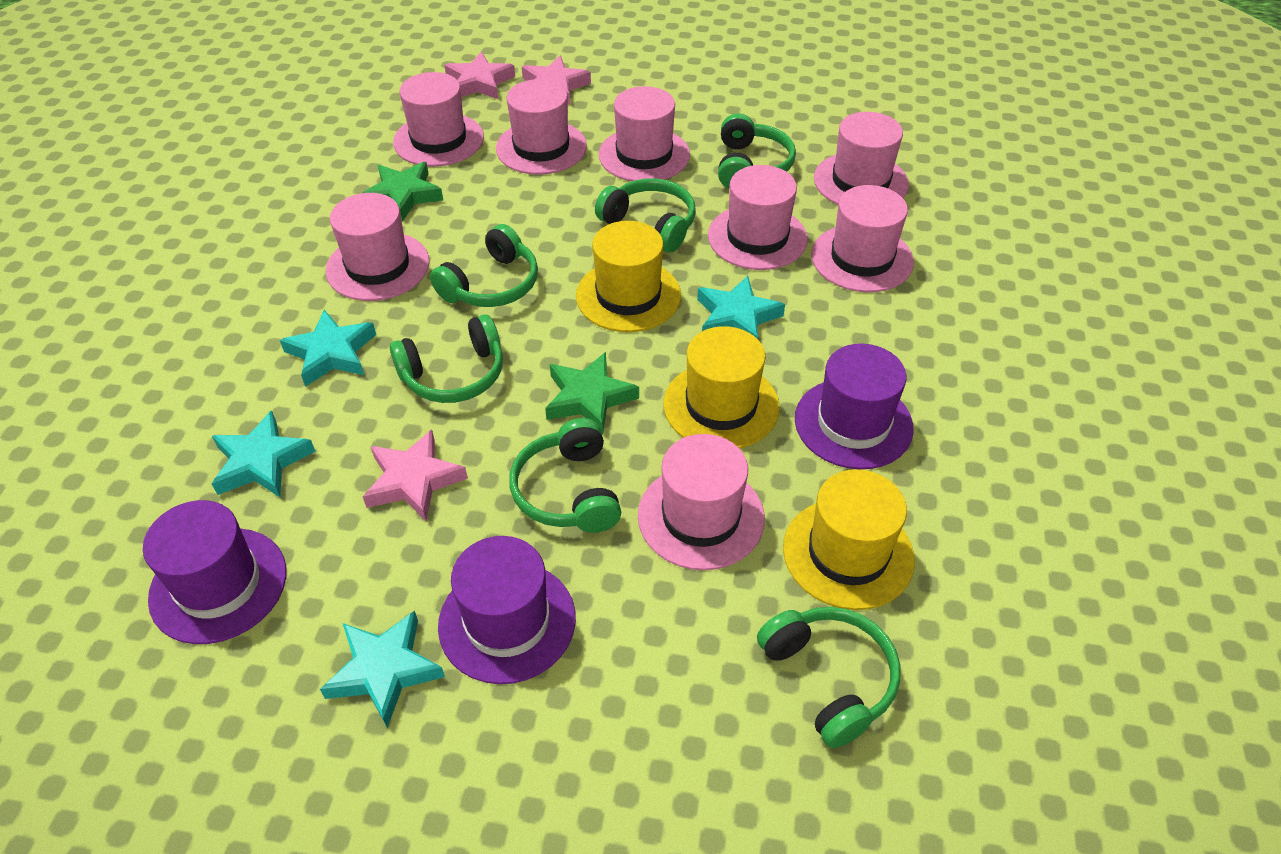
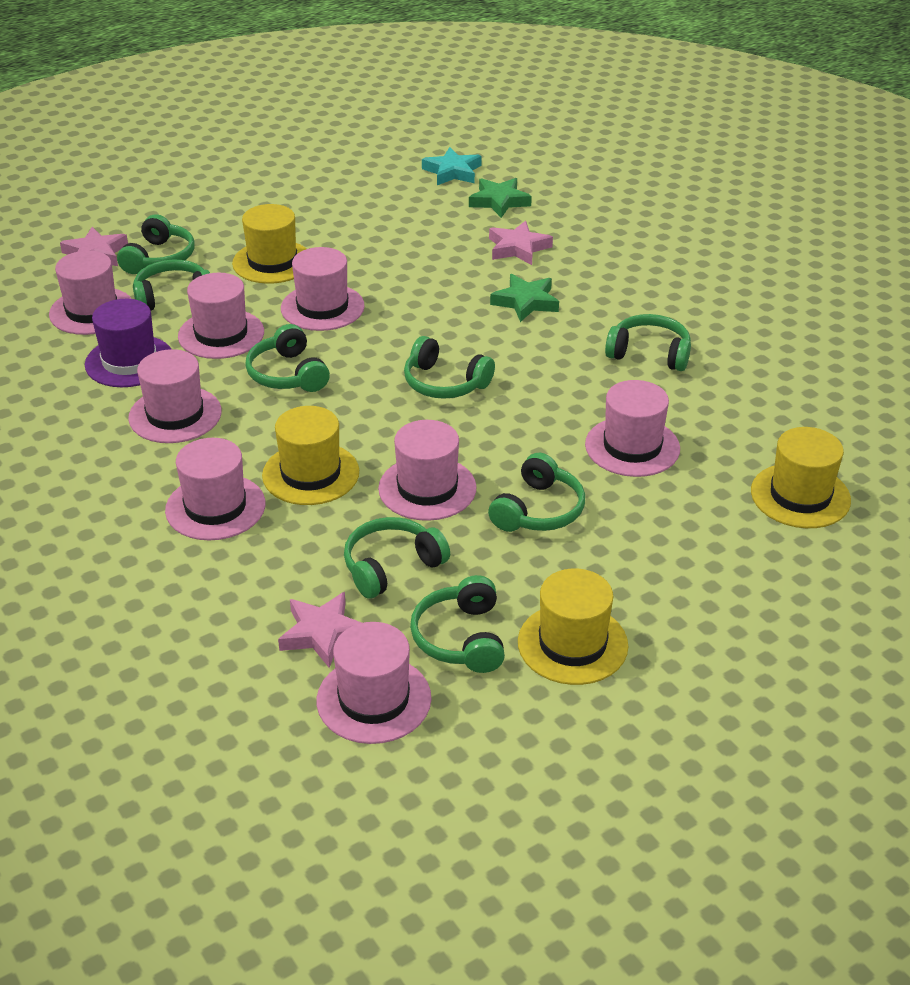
green headphones: 6 -> 8
purple hat: 3 -> 1
turquoise star: 4 -> 1
yellow hat: 3 -> 4

